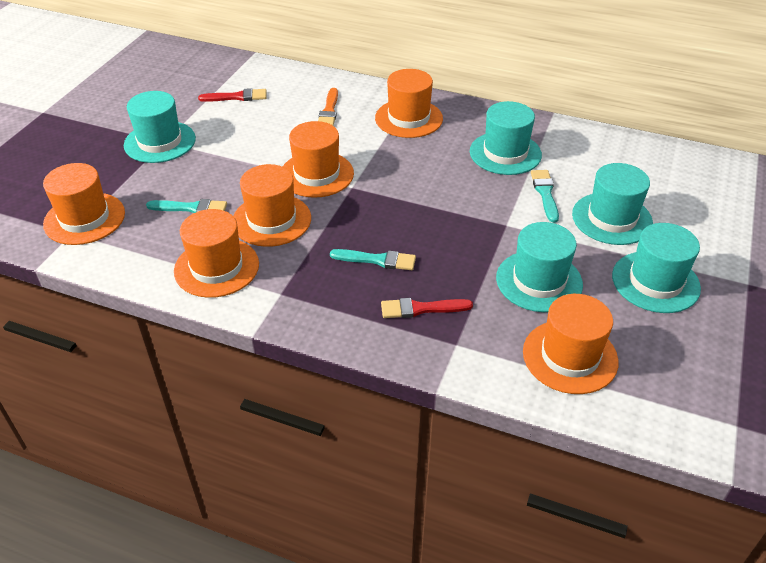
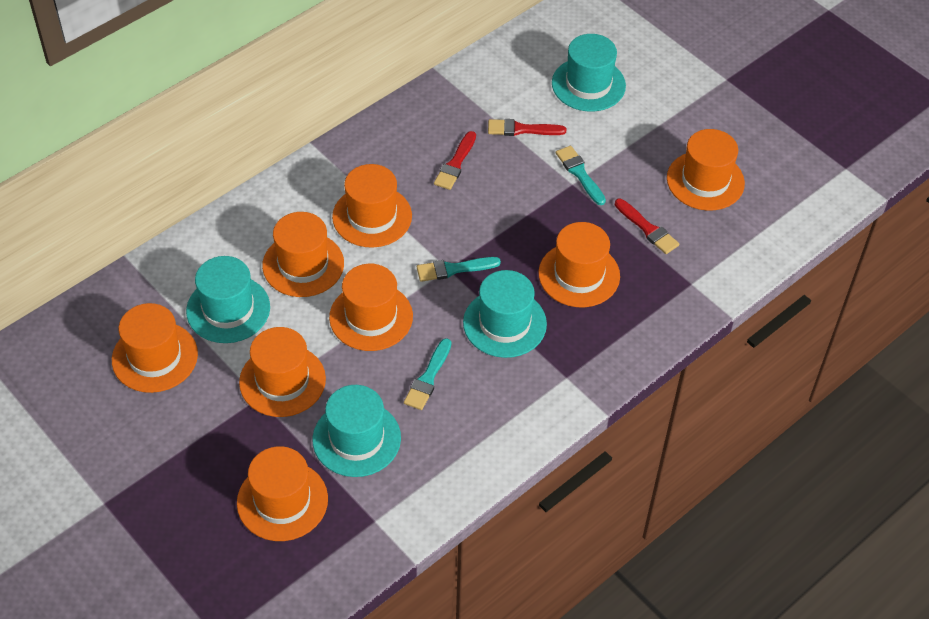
orange brush: 1 -> 0
orange hat: 6 -> 8
red brush: 2 -> 3
turquoise hat: 5 -> 4

